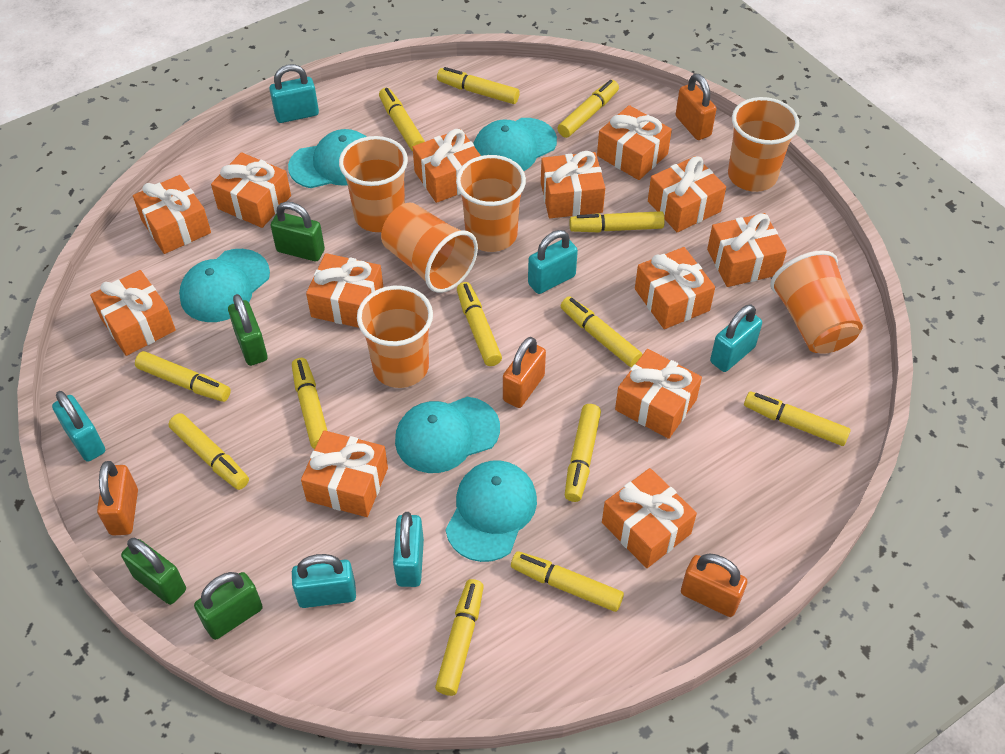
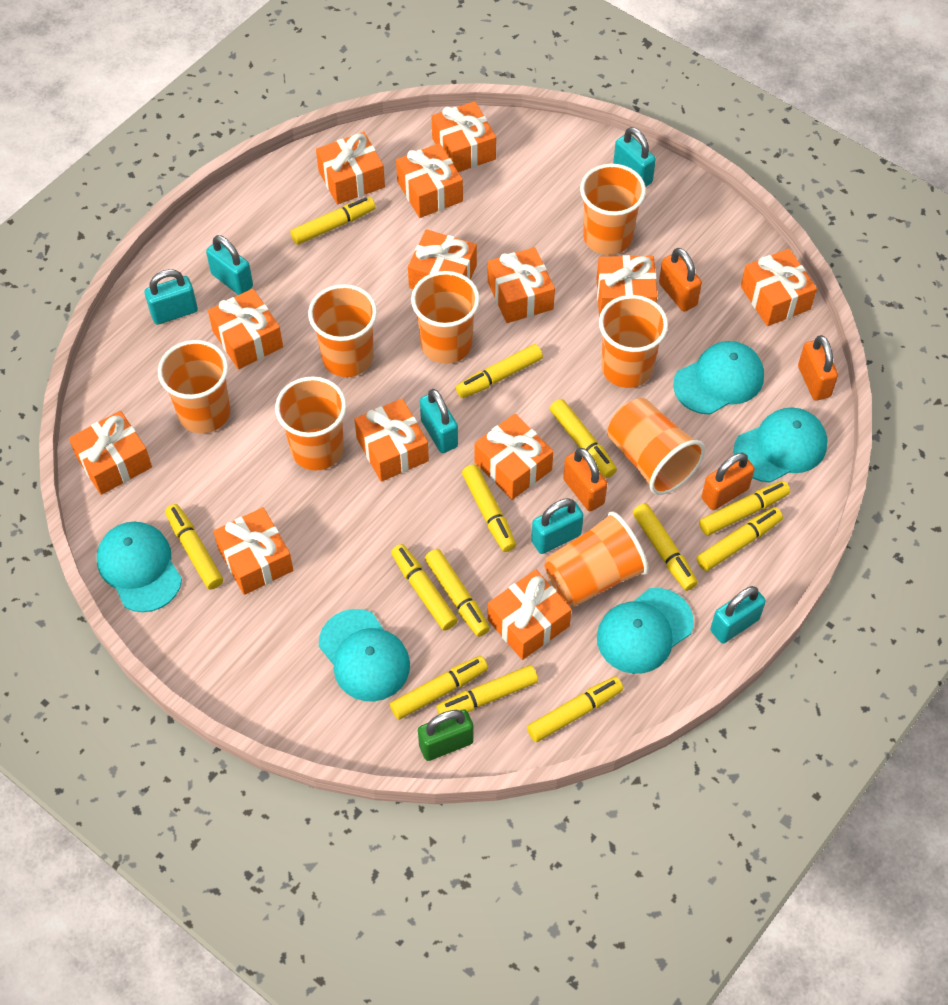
green padlock: 4 -> 1
orange cup: 6 -> 8

